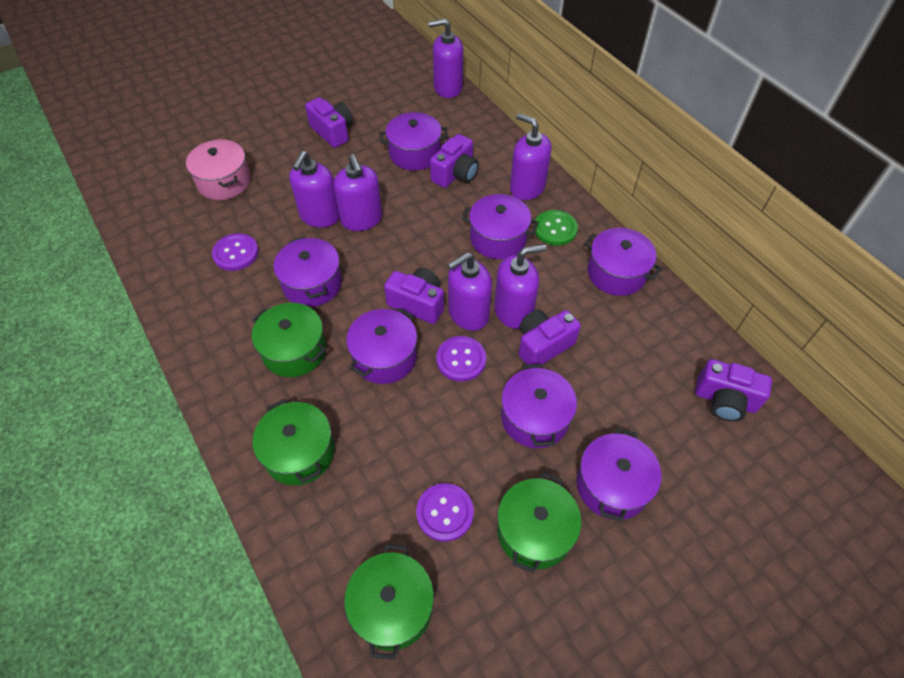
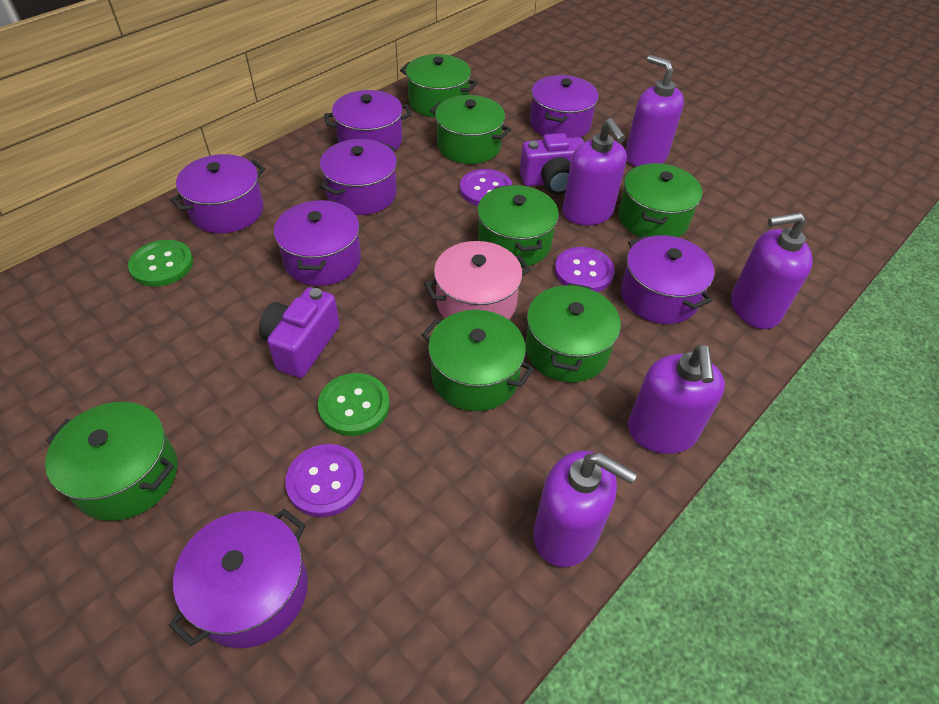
green button: 1 -> 2
green pot: 4 -> 7
purple camera: 5 -> 2
purple soap dispenser: 6 -> 5

